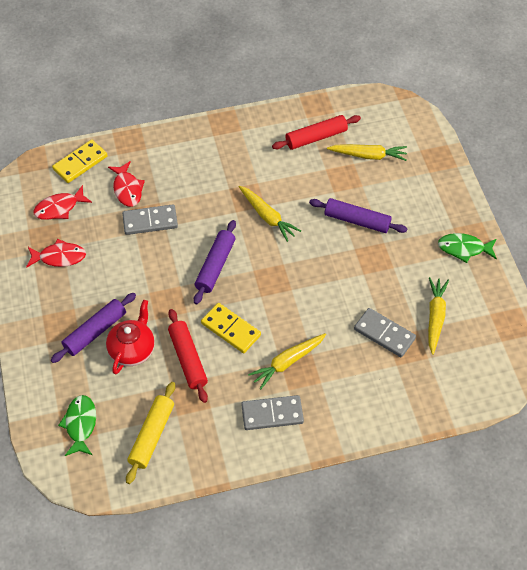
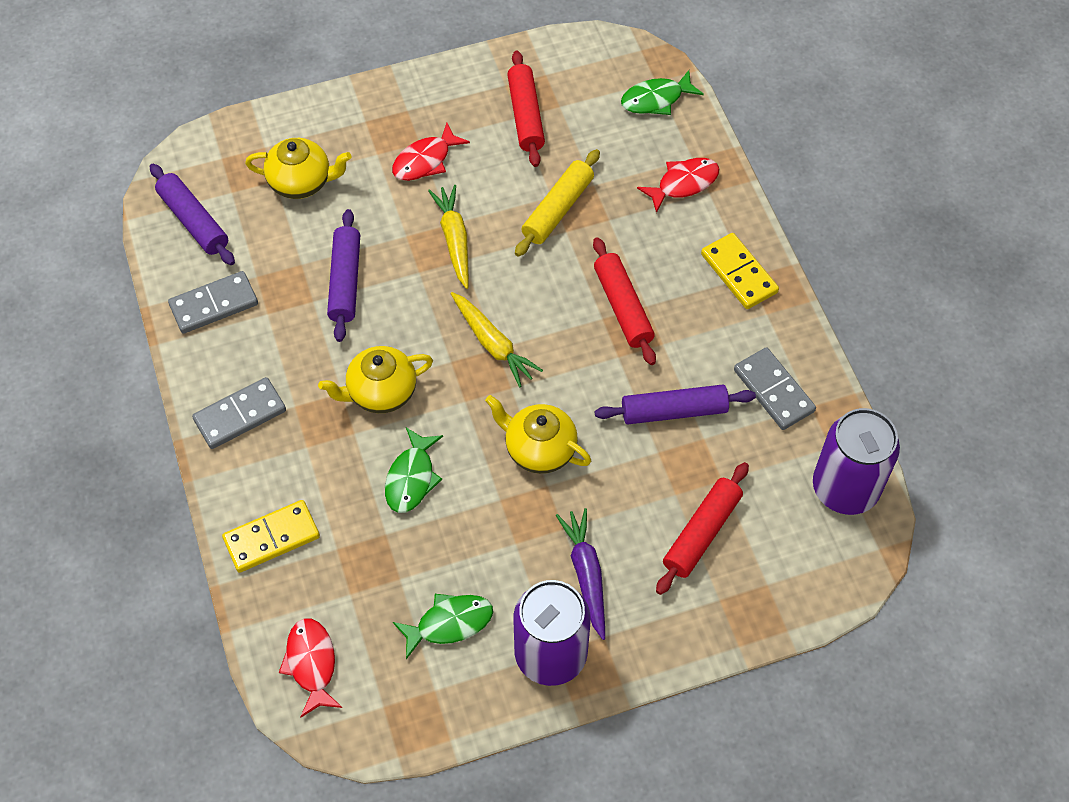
green fish: 2 -> 3
purple can: 0 -> 2
purple carrot: 0 -> 1
red rolling pin: 2 -> 3
red teapot: 1 -> 0
yellow carrot: 4 -> 2
yellow teapot: 0 -> 3

